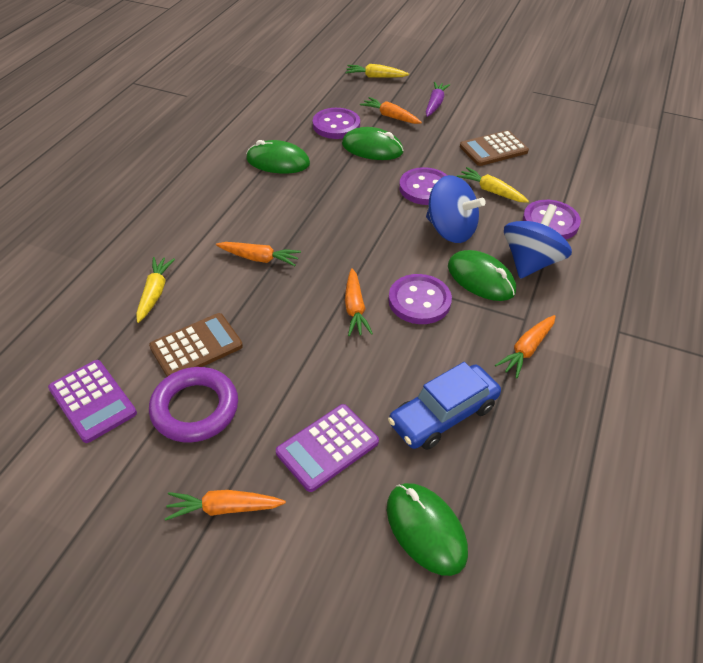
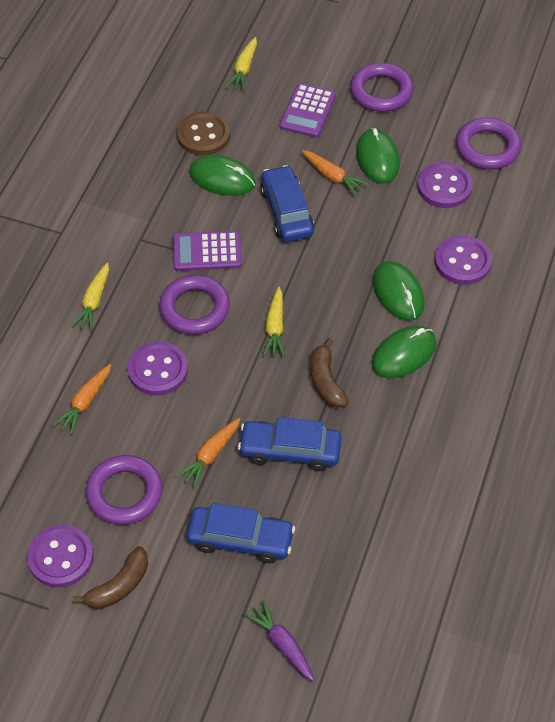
blue car: 1 -> 3
blue spinning top: 2 -> 0
brown banana: 0 -> 2
brown button: 0 -> 1
brown calculator: 2 -> 0
orange carrot: 5 -> 3
purple ring: 1 -> 4

